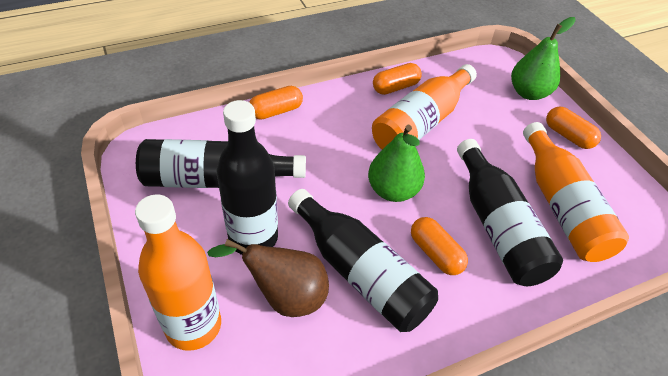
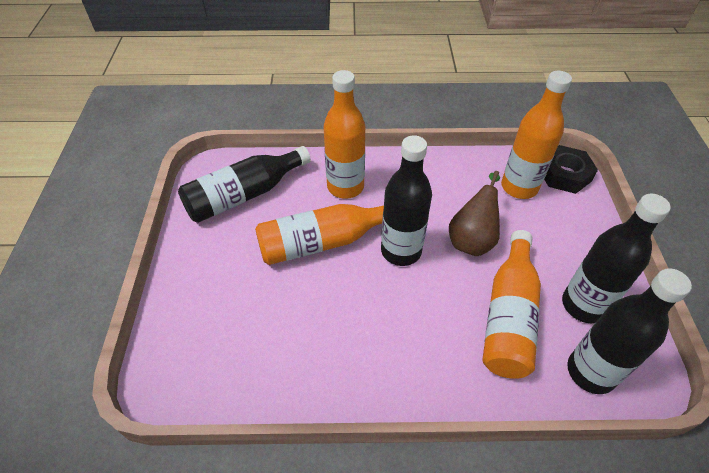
black nut: 0 -> 1
green pear: 2 -> 0
orange bottle: 3 -> 4
orange capsule: 4 -> 0

